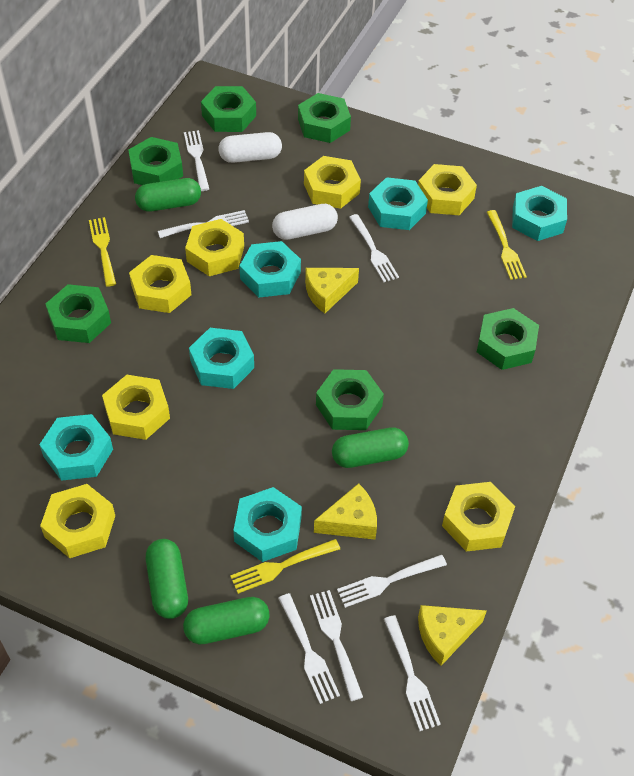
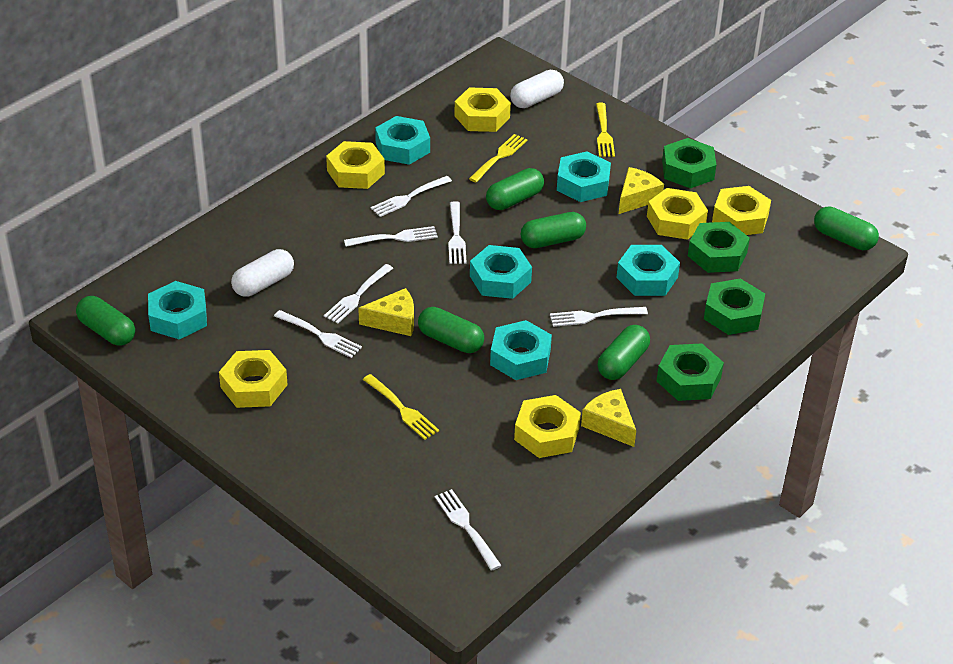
green capsule: 4 -> 6
green nut: 6 -> 4
yellow nut: 7 -> 6

